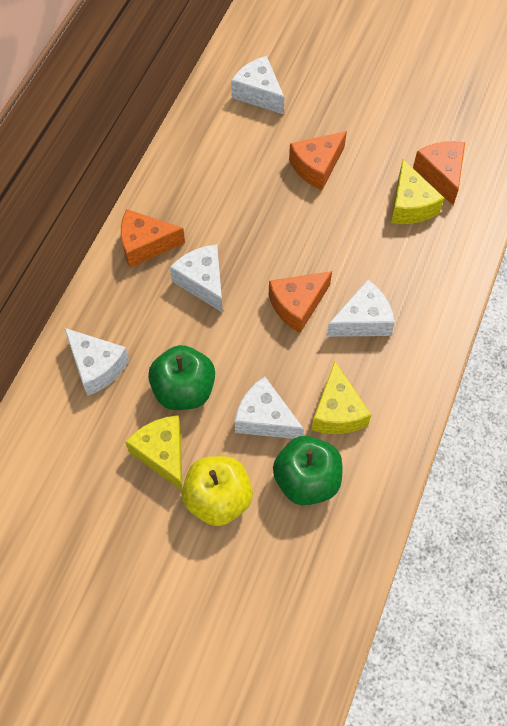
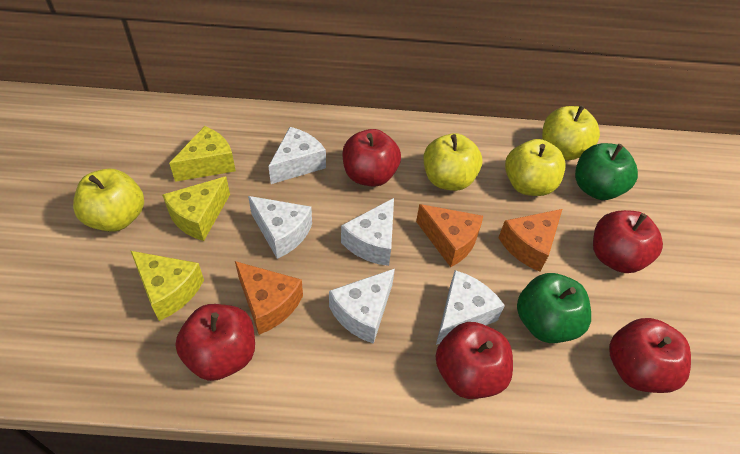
orange cheese: 4 -> 3
red apple: 0 -> 5
yellow apple: 1 -> 4

